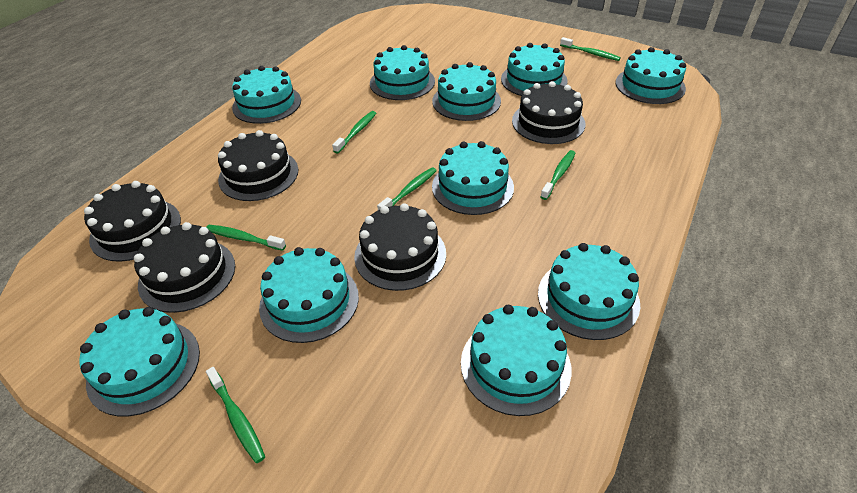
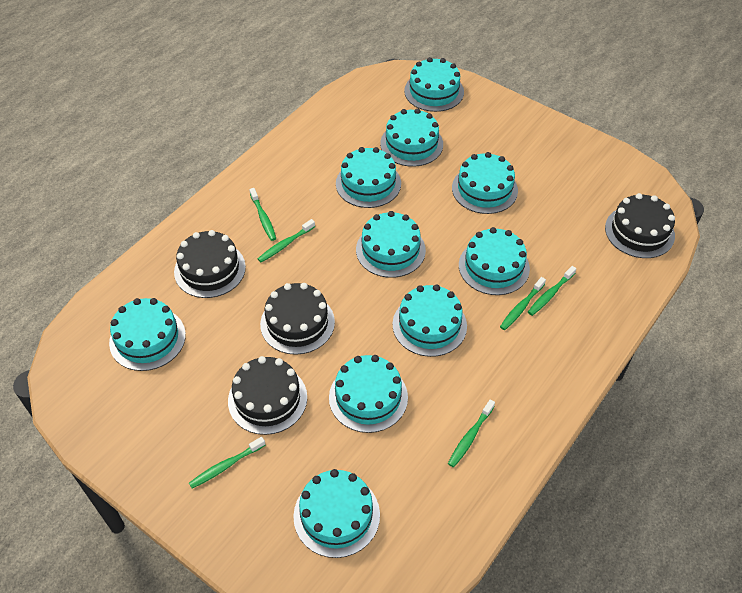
black cake: 5 -> 4

